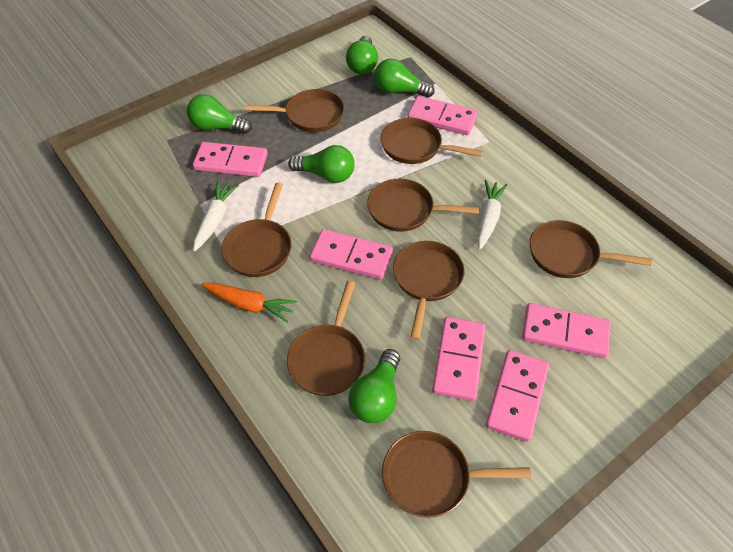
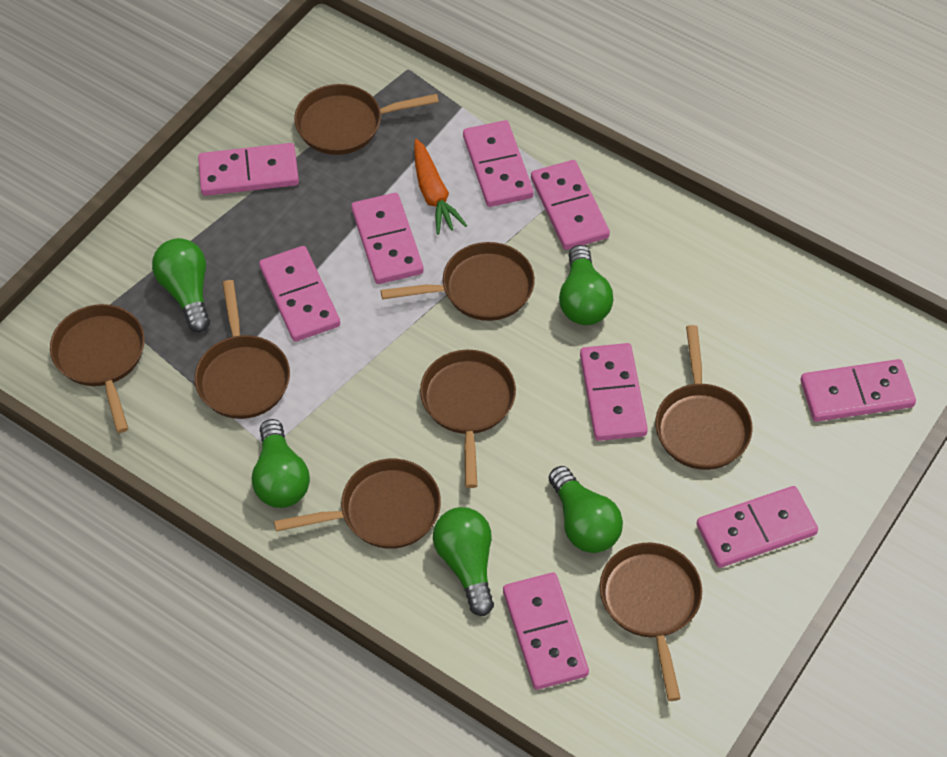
pink domino: 6 -> 9
white carrot: 2 -> 0

